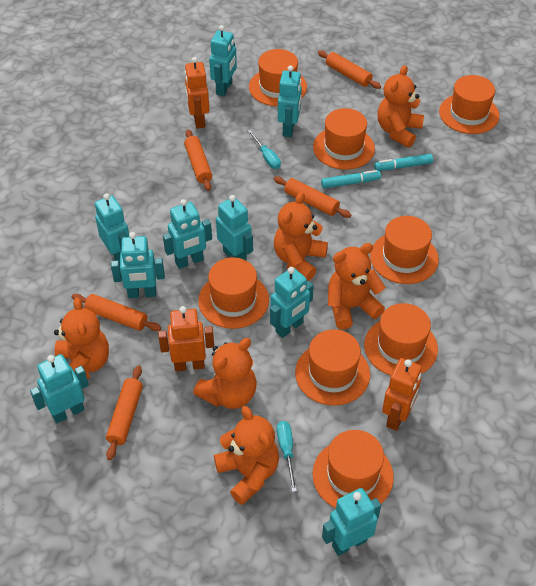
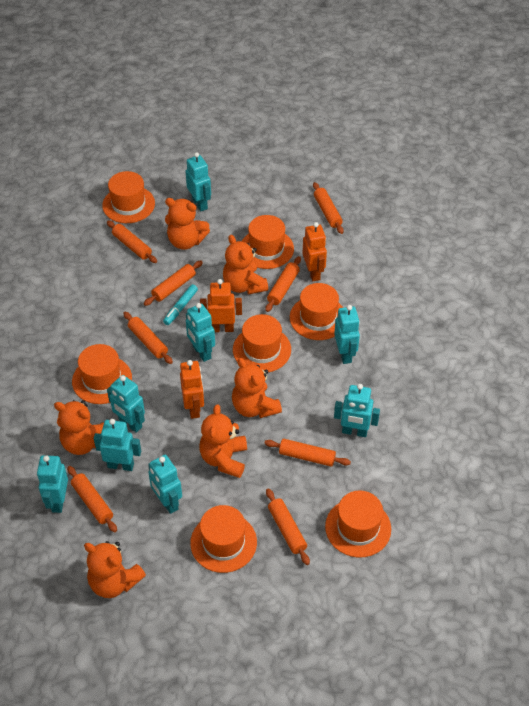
orange hat: 8 -> 7
orange rolling pin: 5 -> 8
turquoise marker: 2 -> 1
turquoise robot: 9 -> 8
turquoise screwdriver: 2 -> 0

